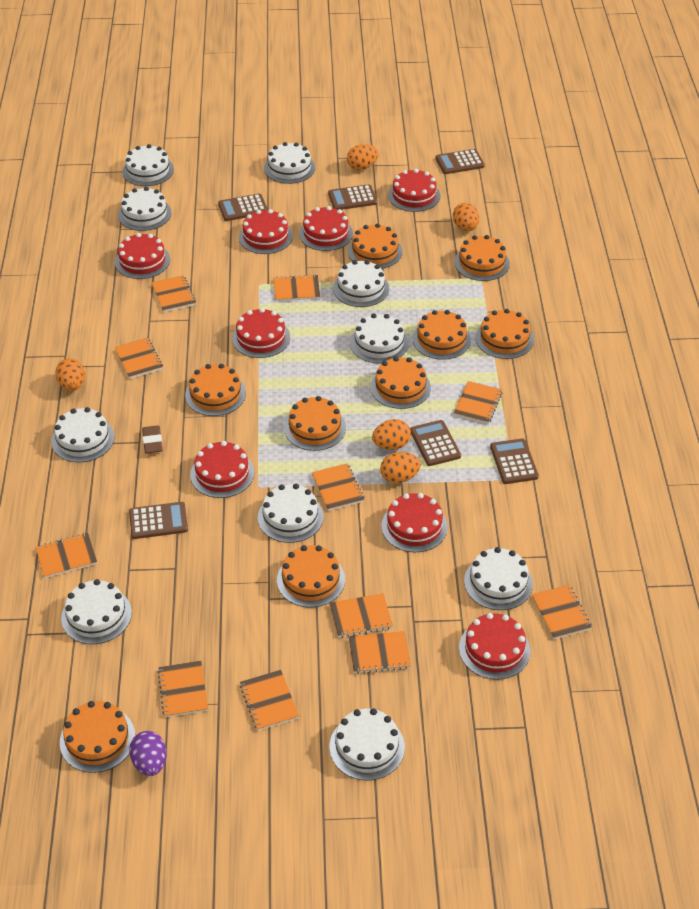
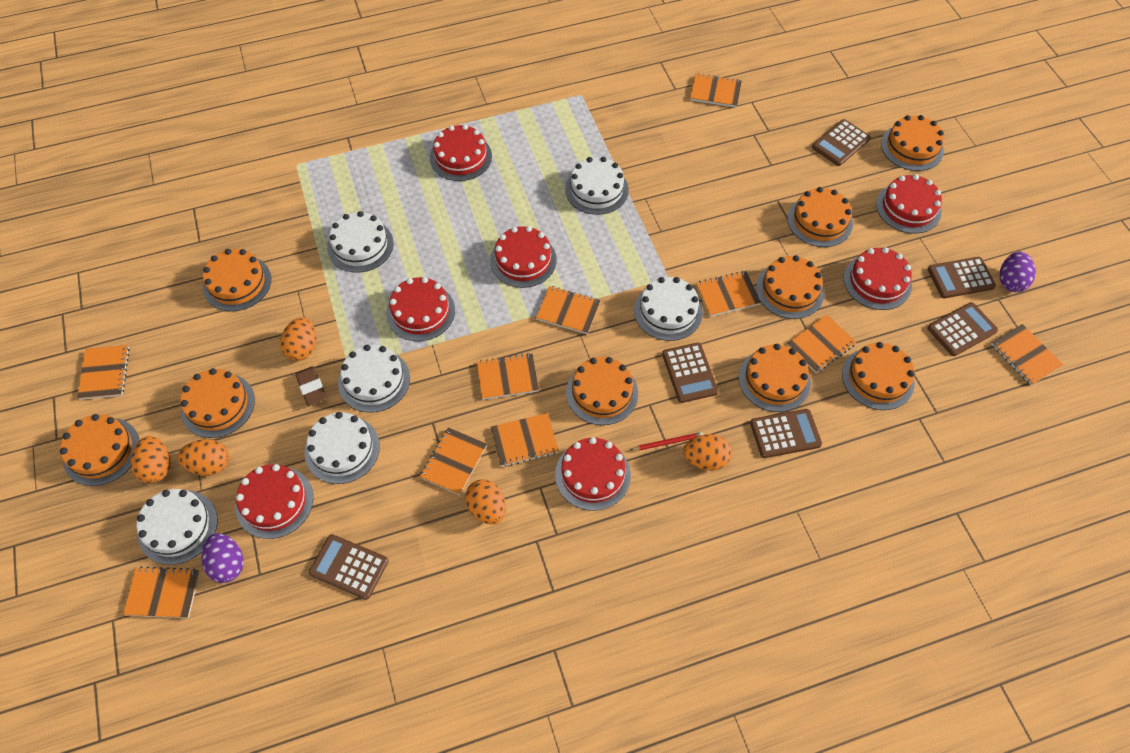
orange notebook: 11 -> 10
purple egg: 1 -> 2
red cake: 8 -> 7
red pencil: 0 -> 1
white cake: 10 -> 6

